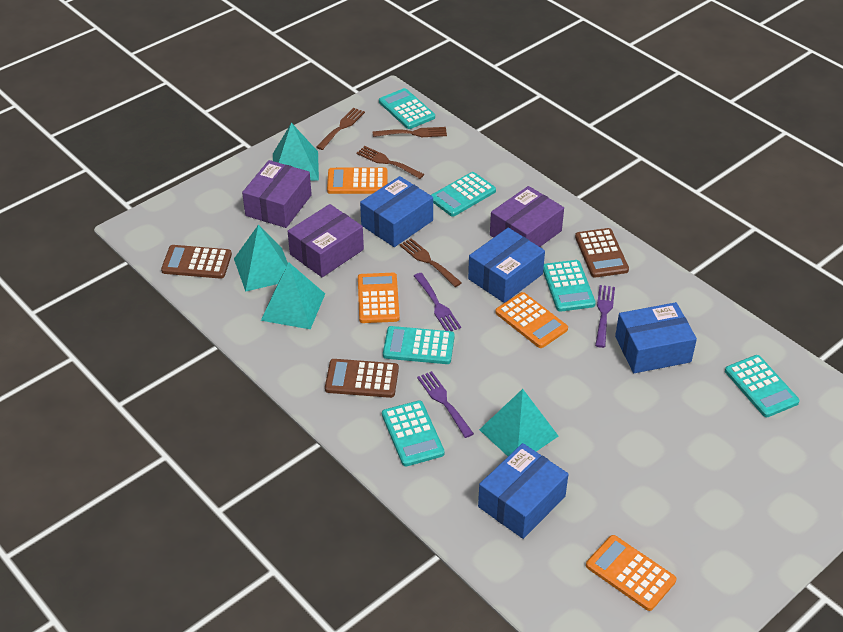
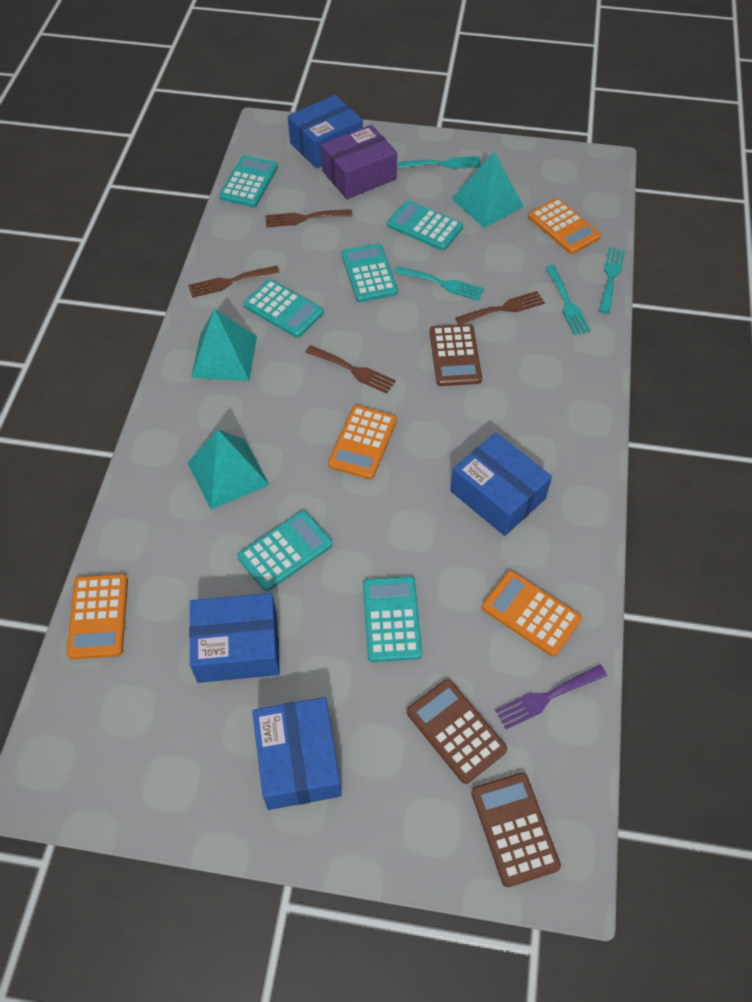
purple box: 3 -> 1
purple fork: 3 -> 1
turquoise fork: 0 -> 4
turquoise pyramid: 4 -> 3

